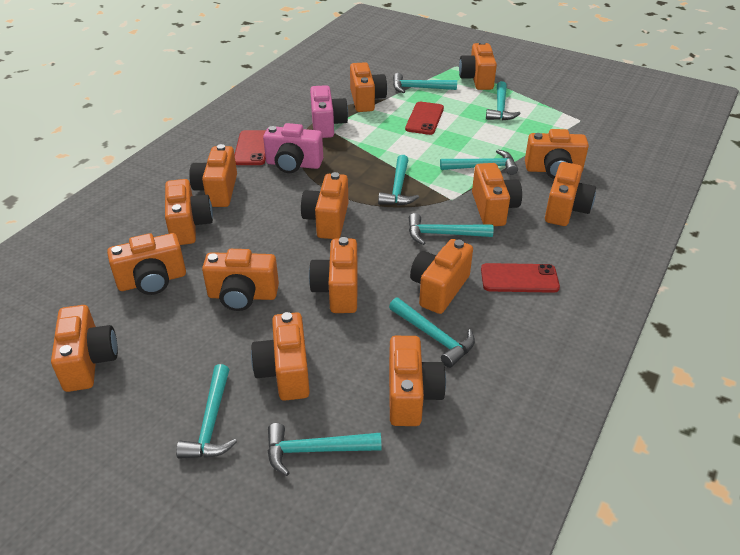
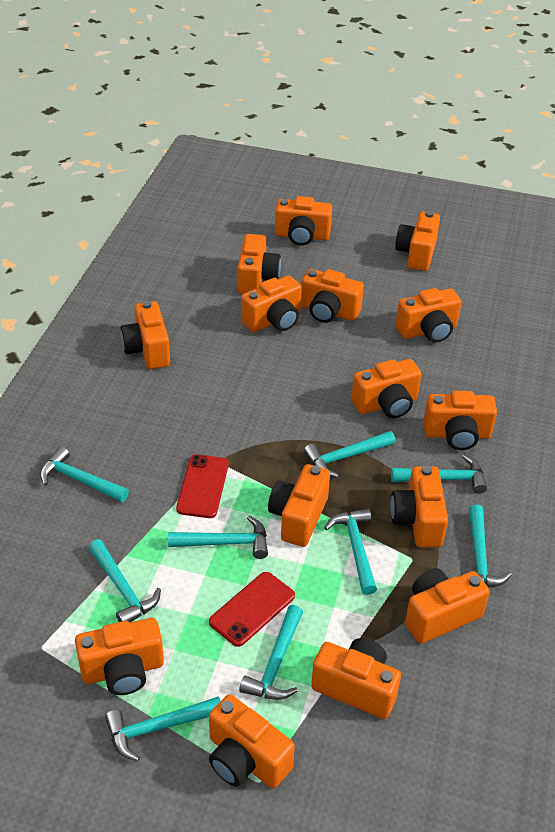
pink camera: 2 -> 0
red phone: 3 -> 2
turquoise hammer: 8 -> 9

